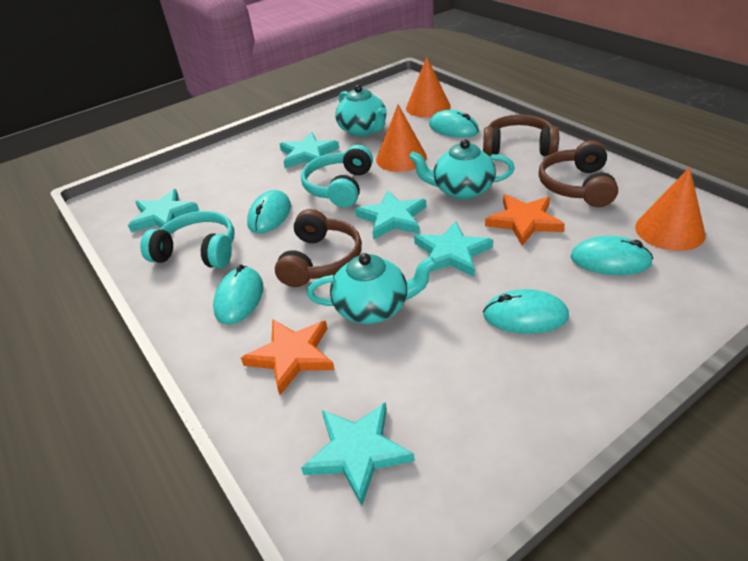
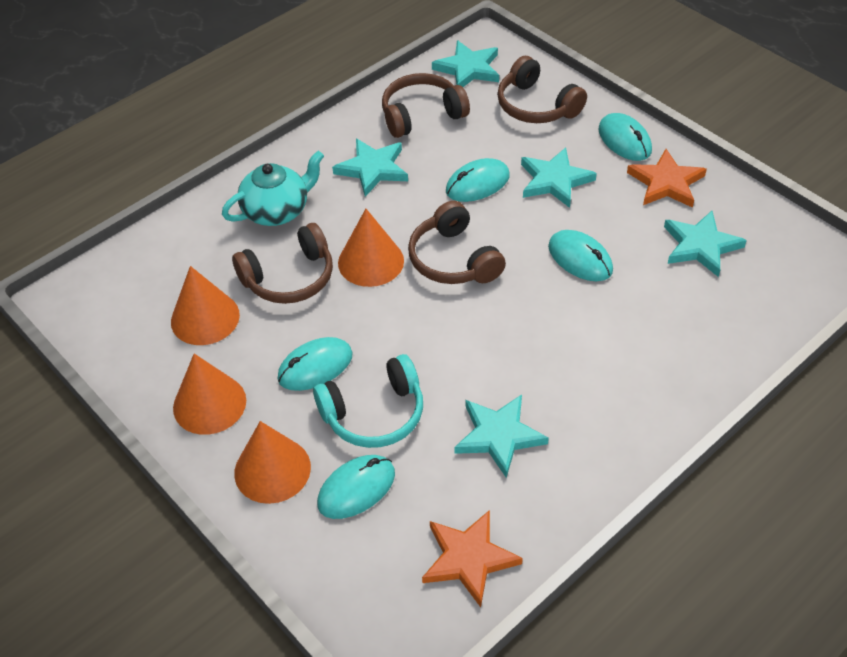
brown headphones: 3 -> 4
orange cone: 3 -> 4
turquoise headphones: 2 -> 1
turquoise teapot: 3 -> 1

